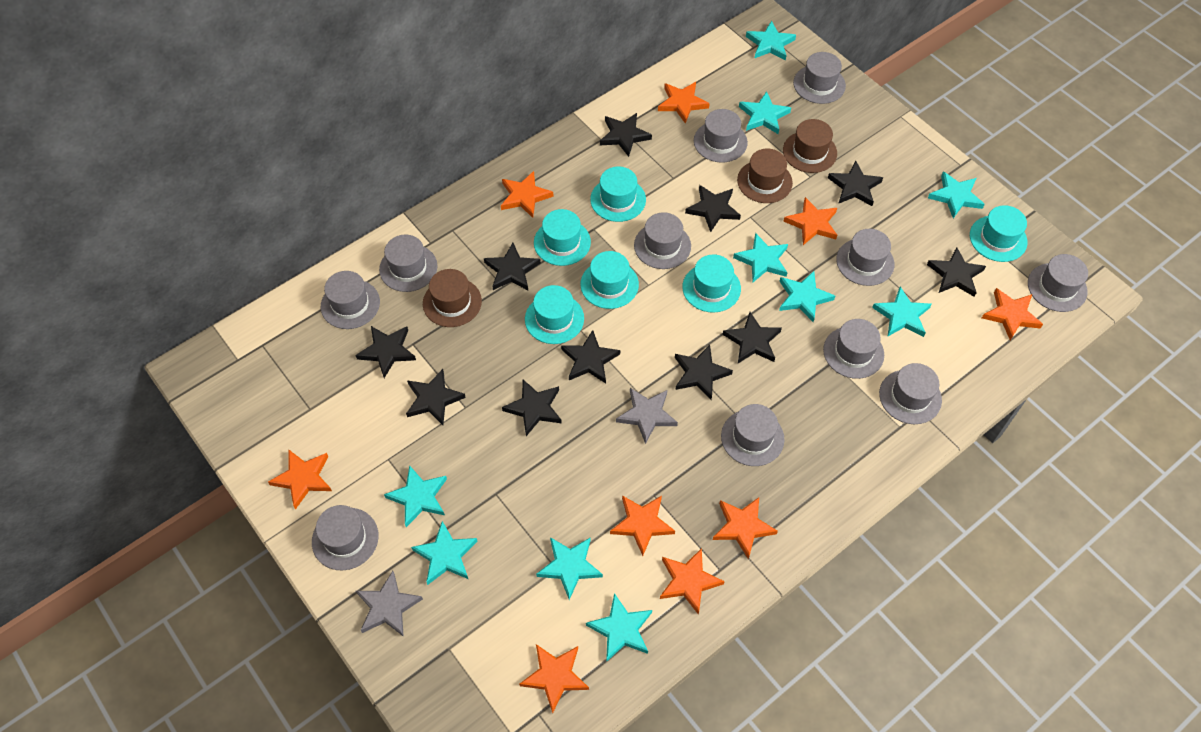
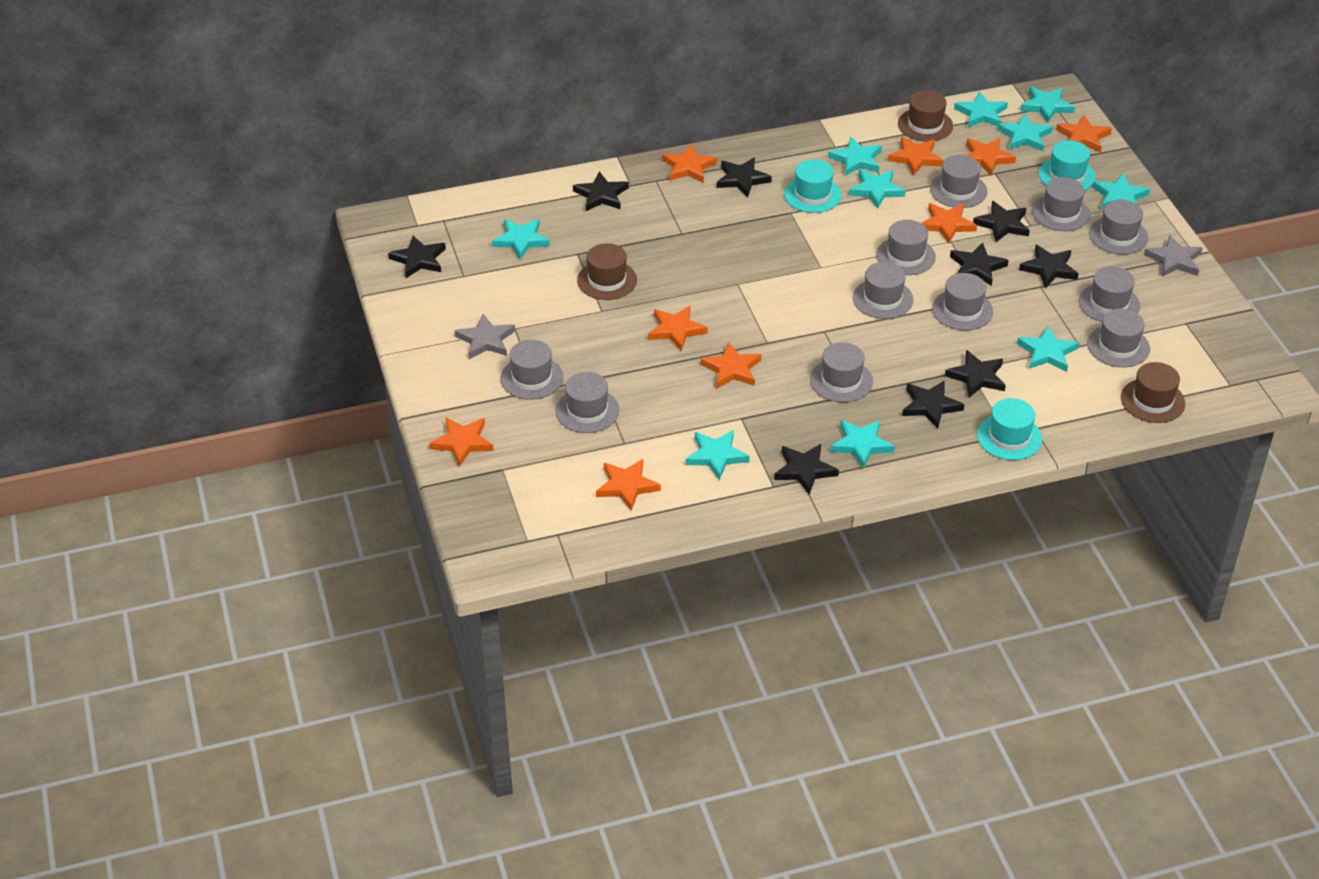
black star: 11 -> 9
turquoise hat: 6 -> 3

